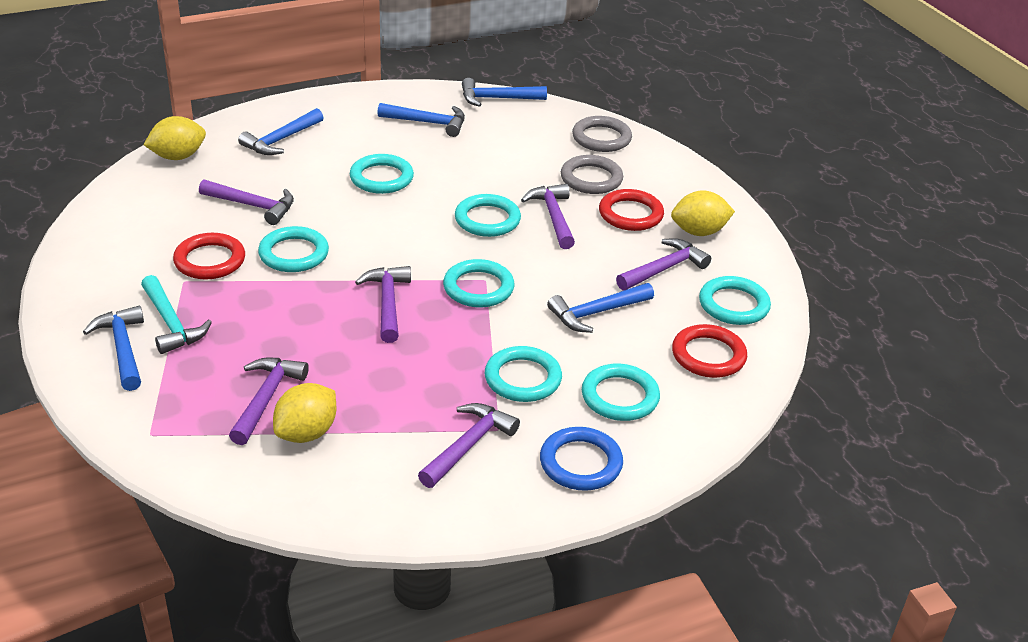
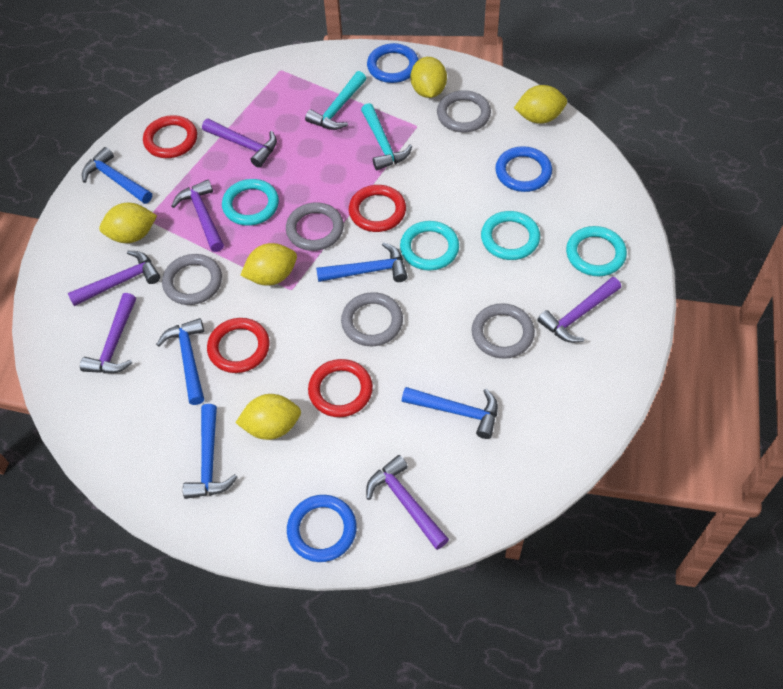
blue ring: 1 -> 3
grey ring: 2 -> 5
red ring: 3 -> 4
turquoise hammer: 1 -> 2
turquoise ring: 7 -> 4
yellow lemon: 3 -> 5

